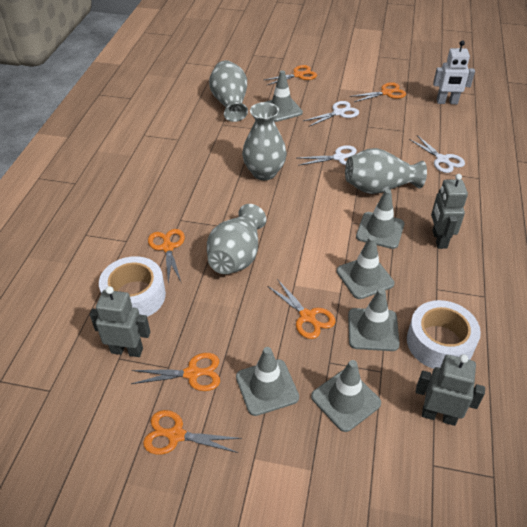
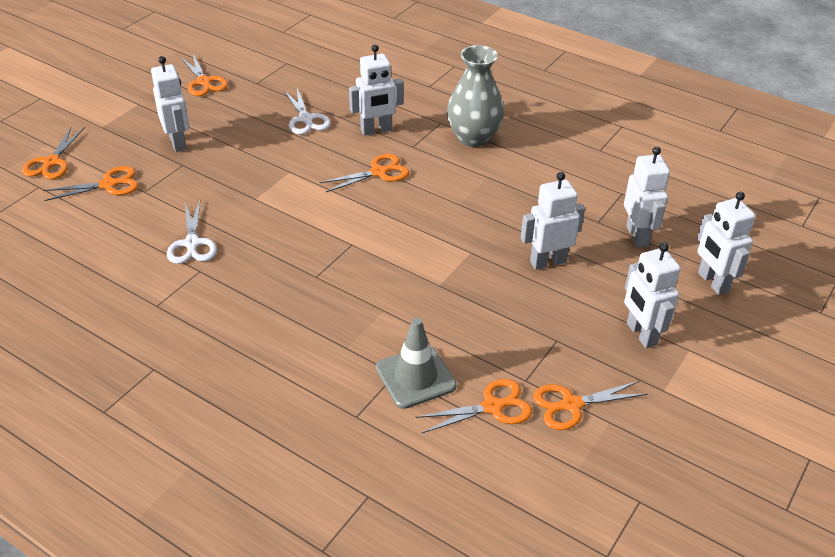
grey robot: 3 -> 0
grey traffic cone: 6 -> 1
grey vase: 4 -> 1
white robot: 1 -> 6
white scissors: 3 -> 2
white tape: 2 -> 0

